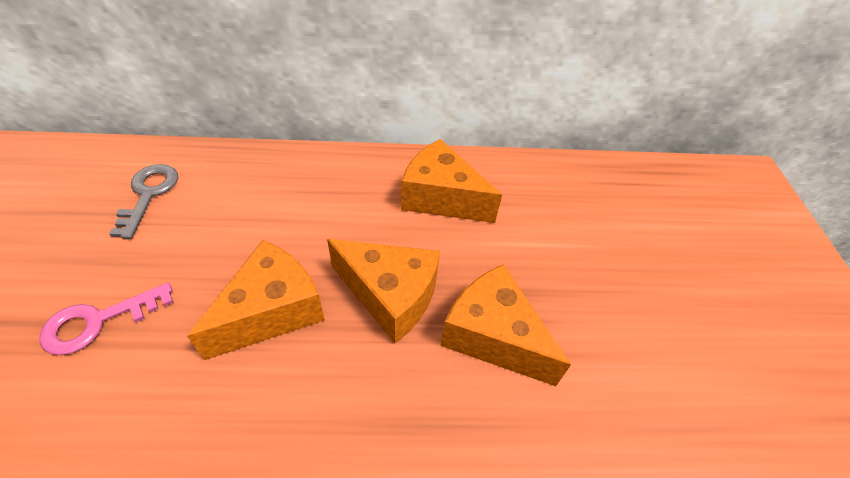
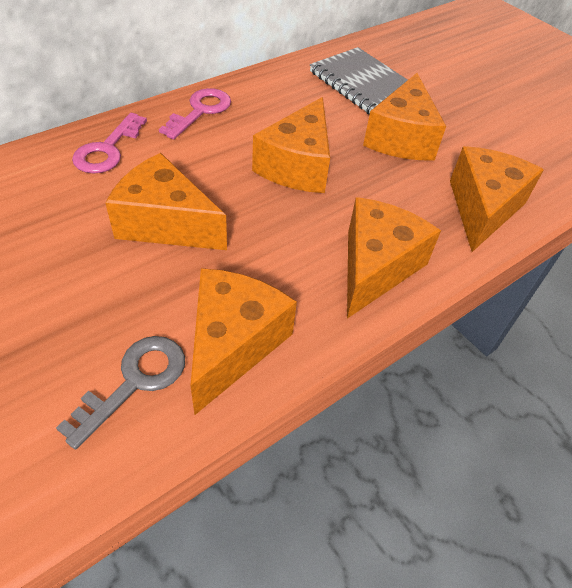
grey notebook: 0 -> 1
orange cheese: 4 -> 6
pink key: 1 -> 2

